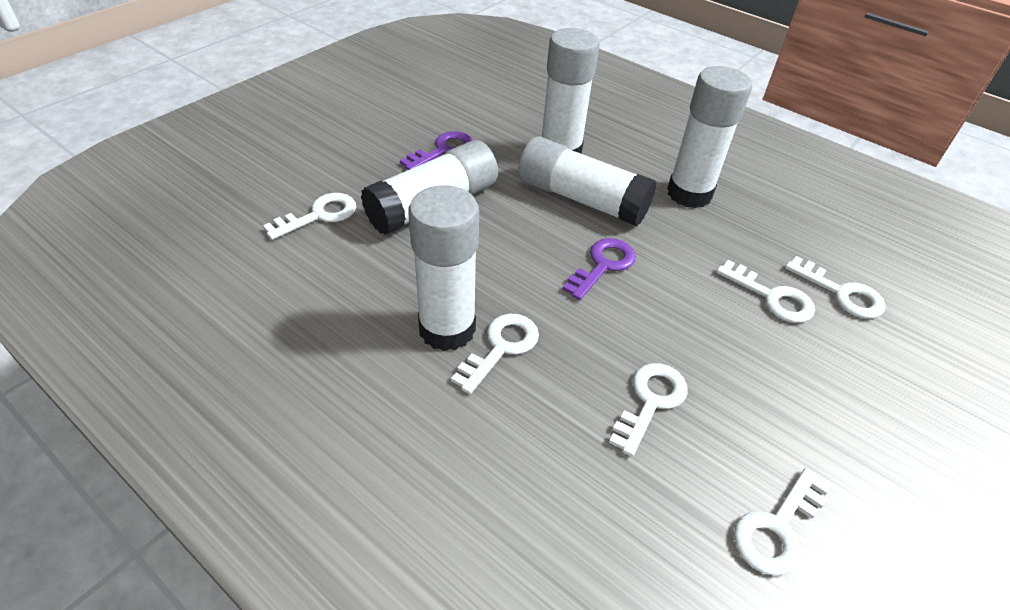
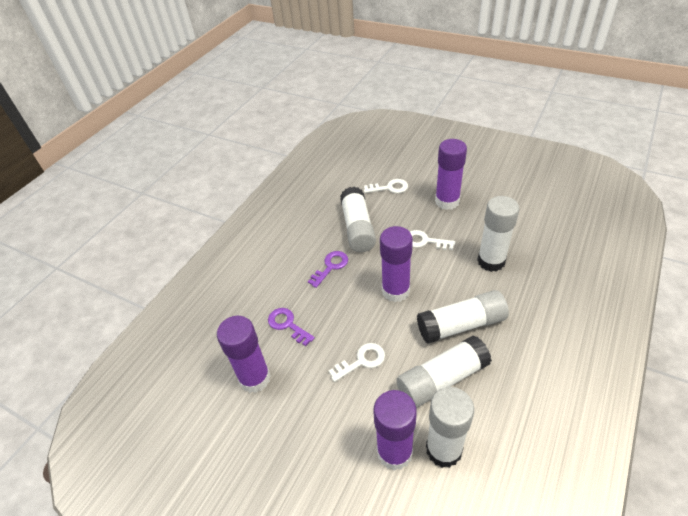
purple glue stick: 0 -> 4
white key: 6 -> 3

